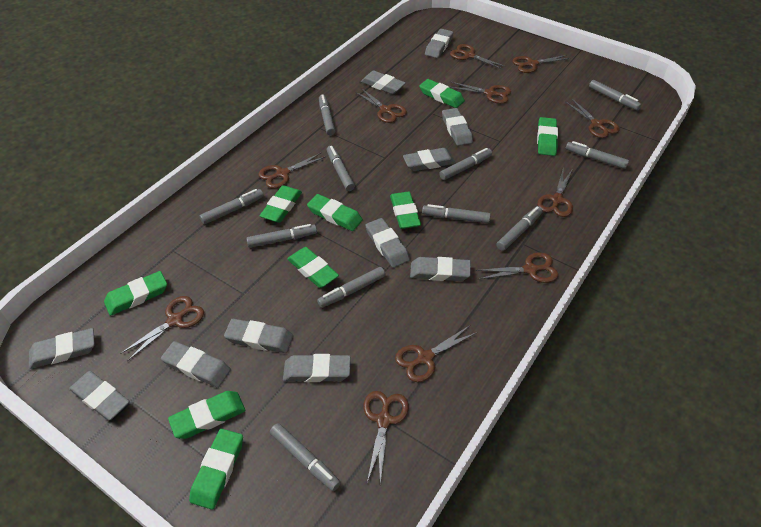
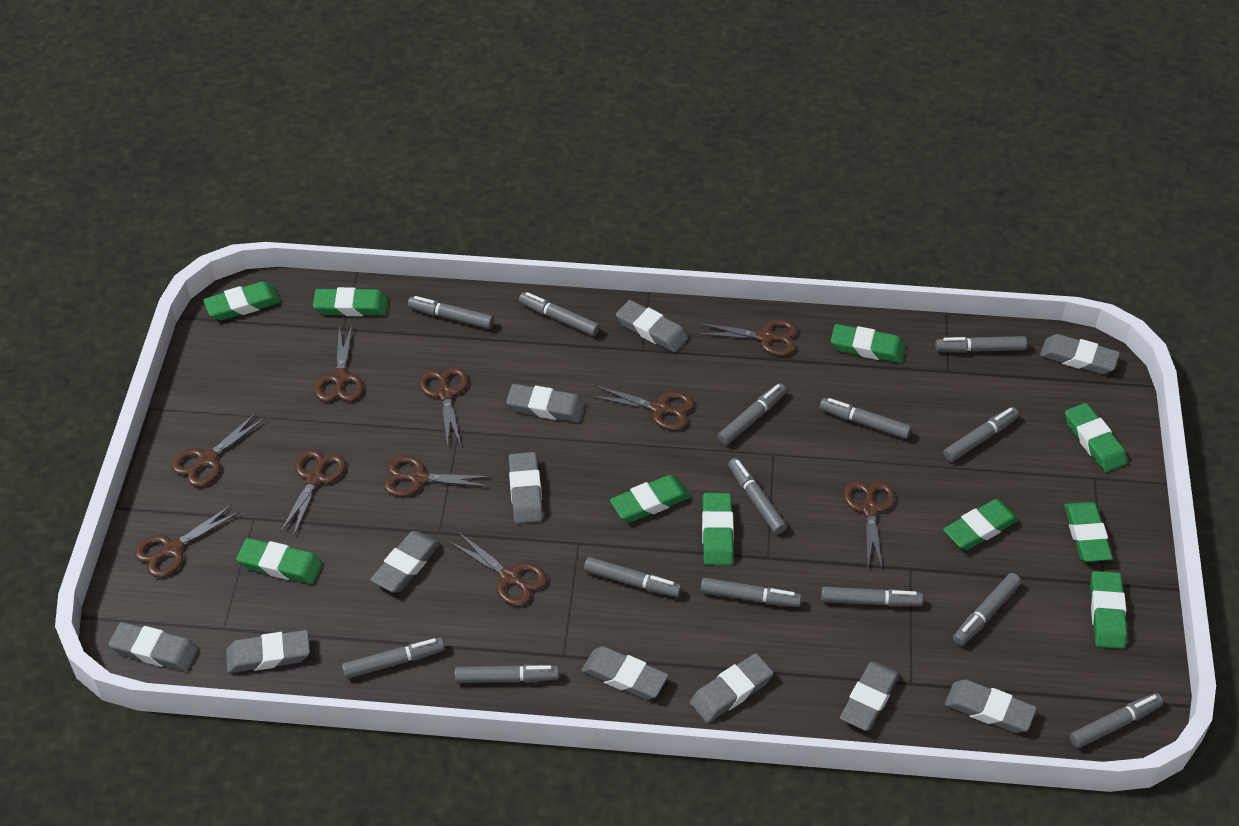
brown scissors: 11 -> 10
green eraser: 9 -> 10
grey marker: 11 -> 14

